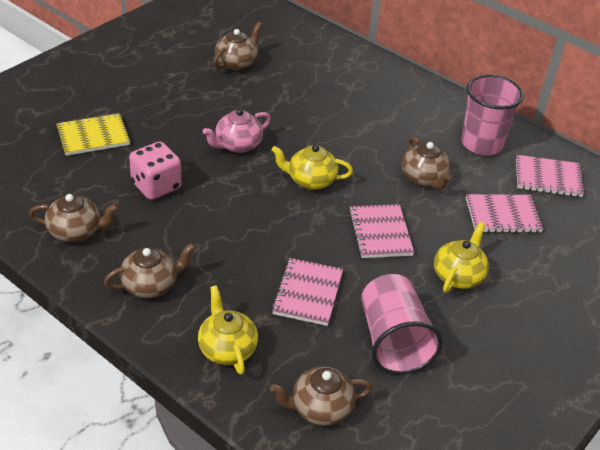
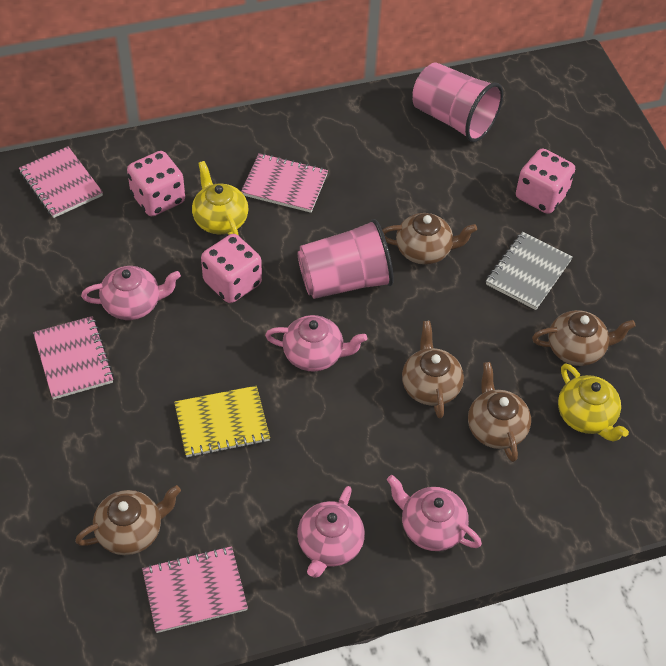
grey notebook: 0 -> 1
pink dice: 1 -> 3
pink teapot: 1 -> 4
yellow teapot: 3 -> 2

